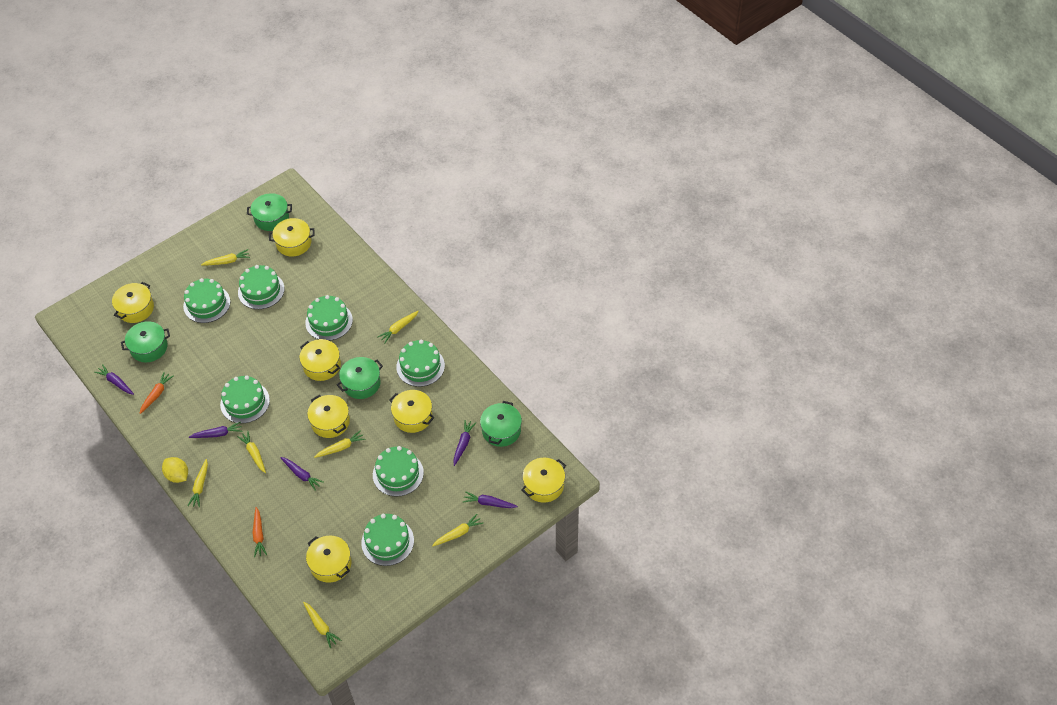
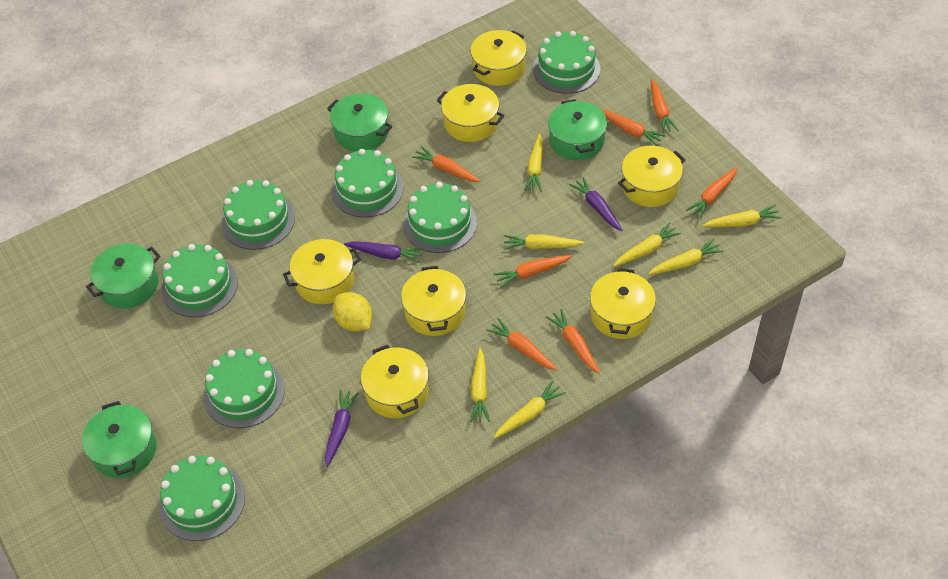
orange carrot: 2 -> 7
purple carrot: 5 -> 3

